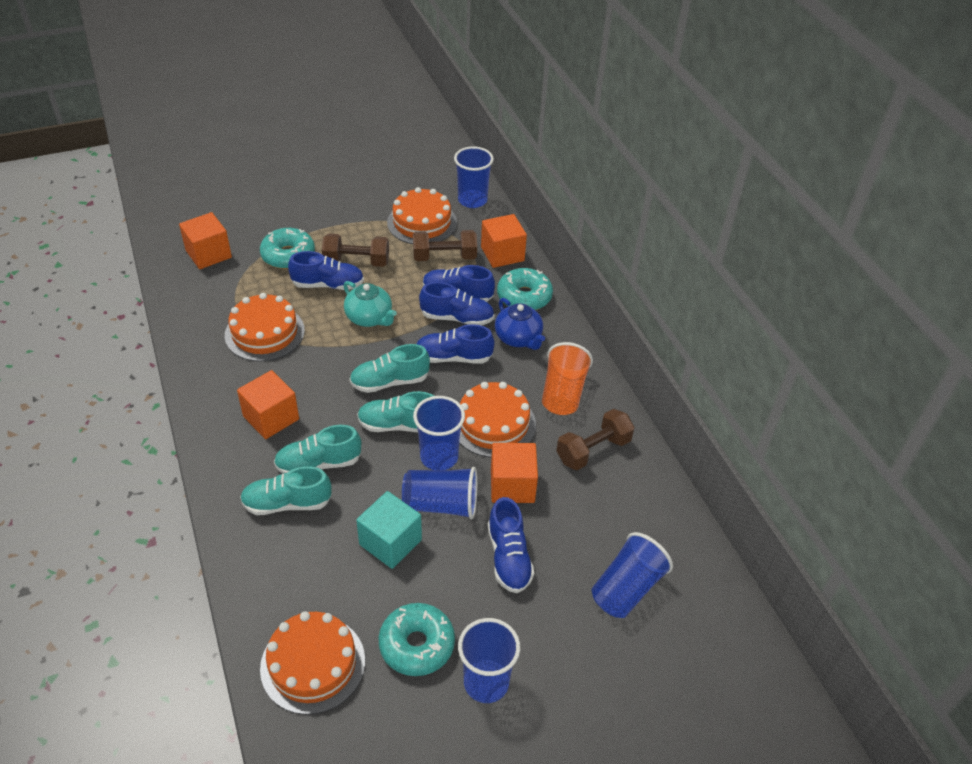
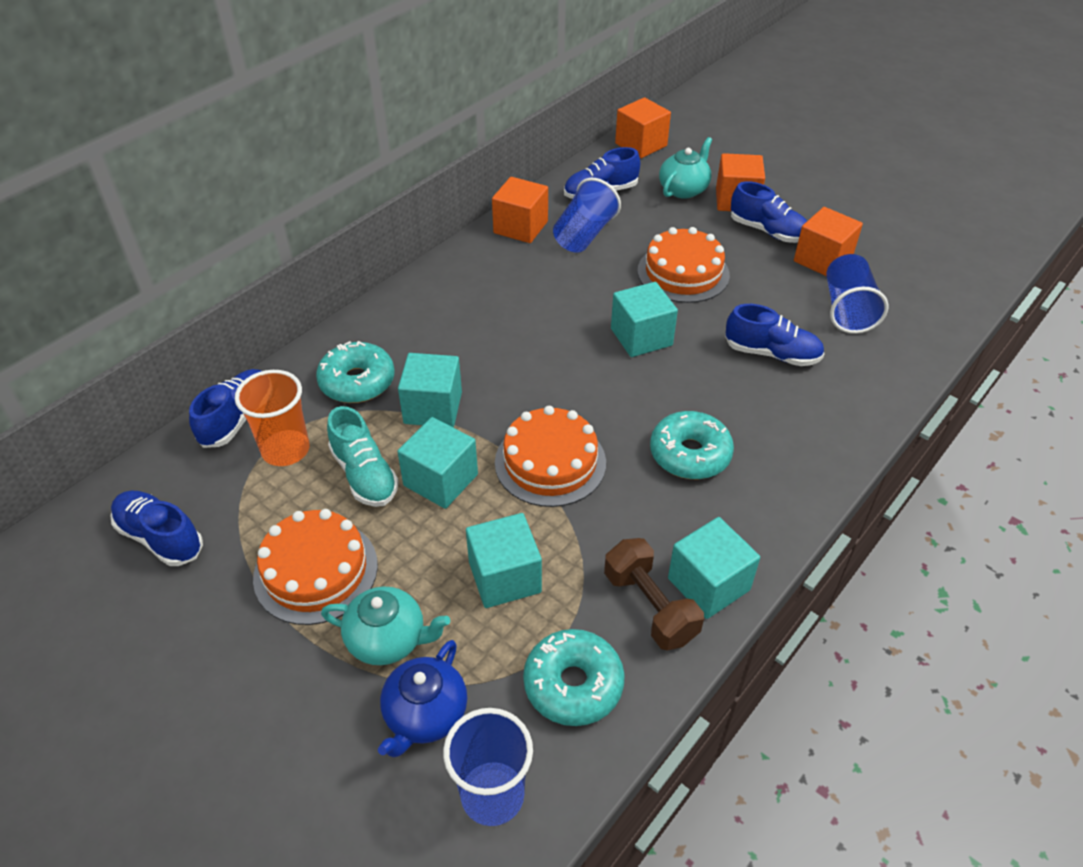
blue cup: 5 -> 3
brown dumbbell: 3 -> 1
orange cake: 4 -> 3
turquoise cube: 1 -> 5
turquoise shoe: 4 -> 1
turquoise teapot: 1 -> 2

